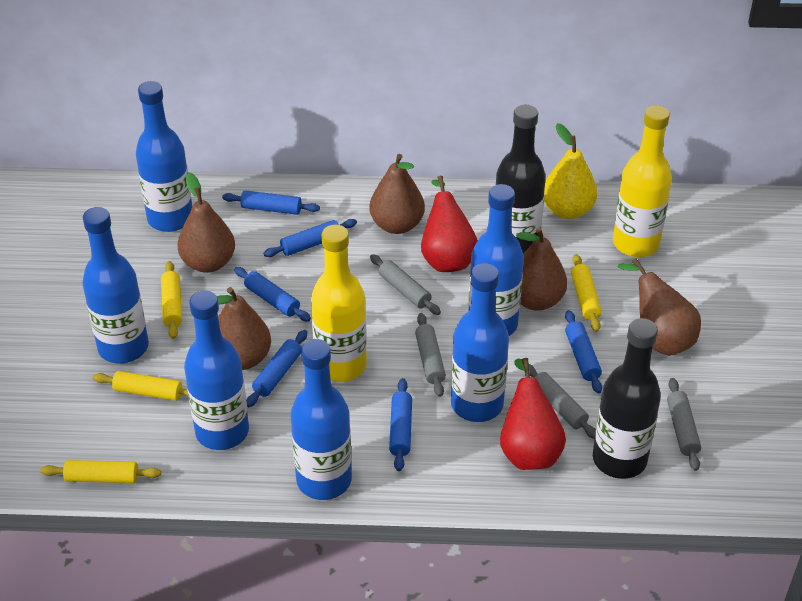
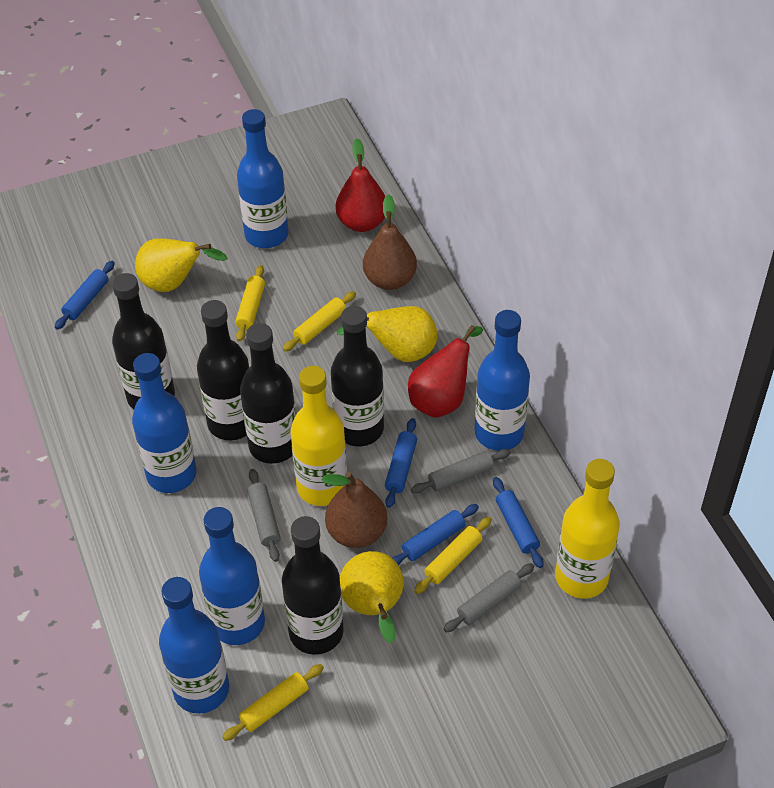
black bottle: 2 -> 5
blue bottle: 6 -> 5
blue rolling pin: 6 -> 4
brown pear: 5 -> 2
grey rolling pin: 4 -> 3
yellow pear: 1 -> 3

